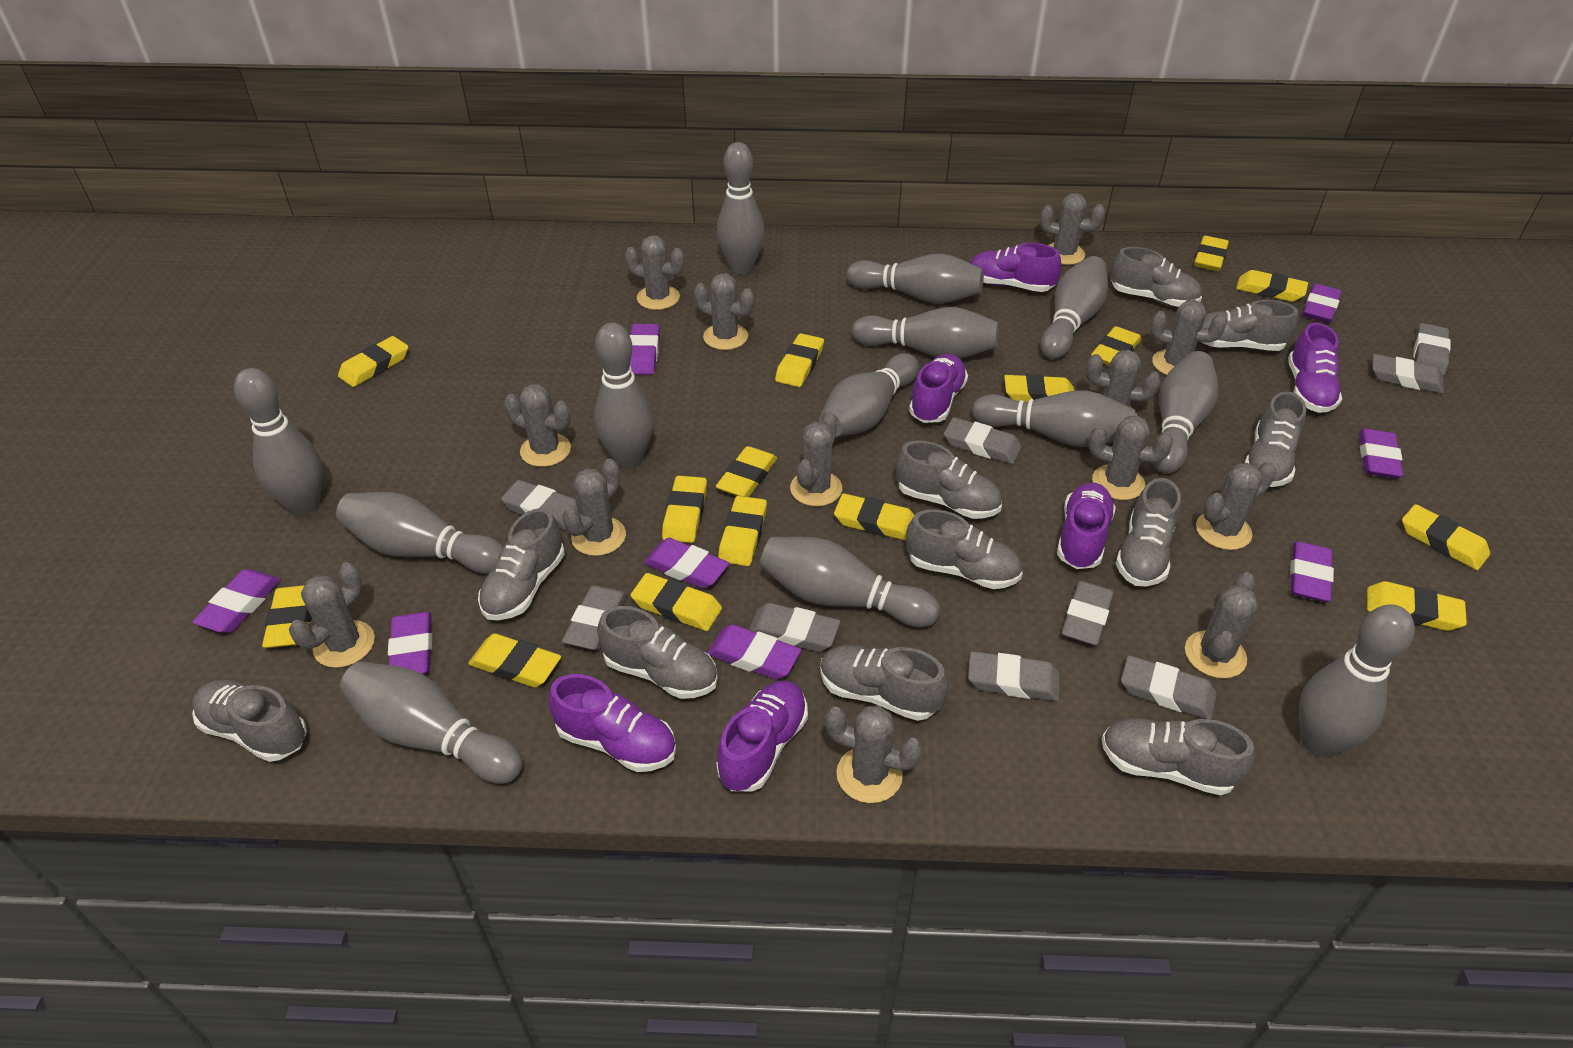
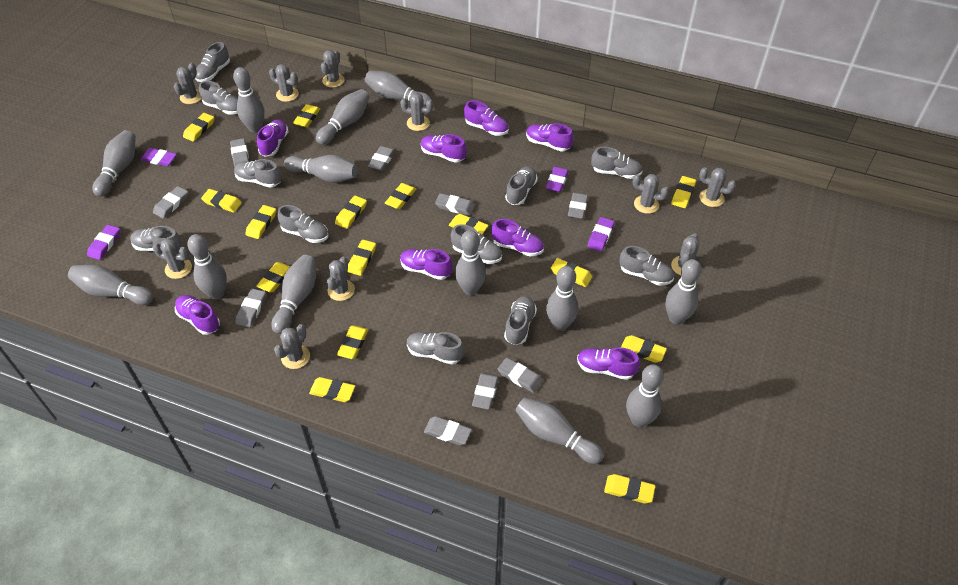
grey cactus: 13 -> 10
purple eraser: 8 -> 4
purple shoe: 6 -> 8

